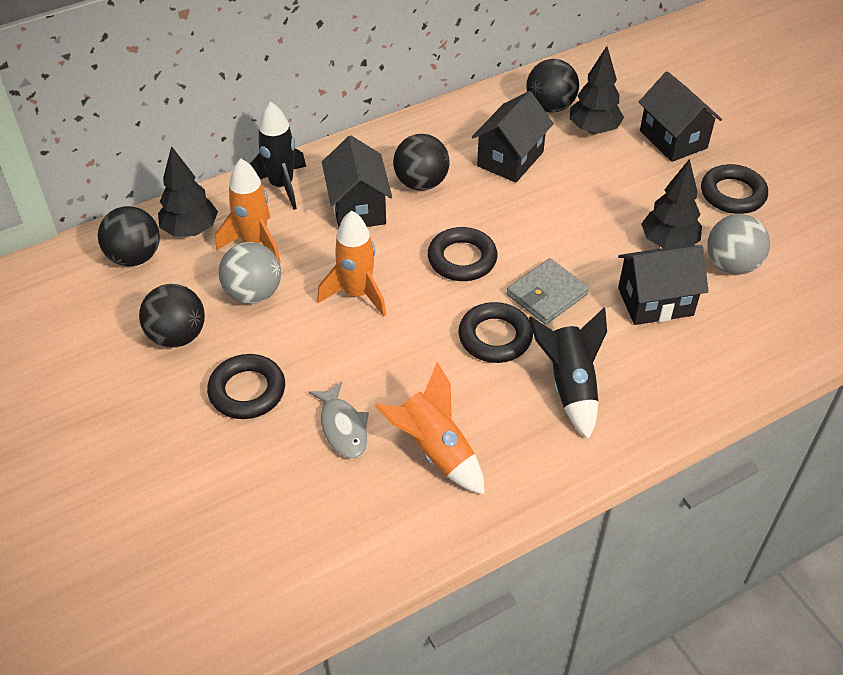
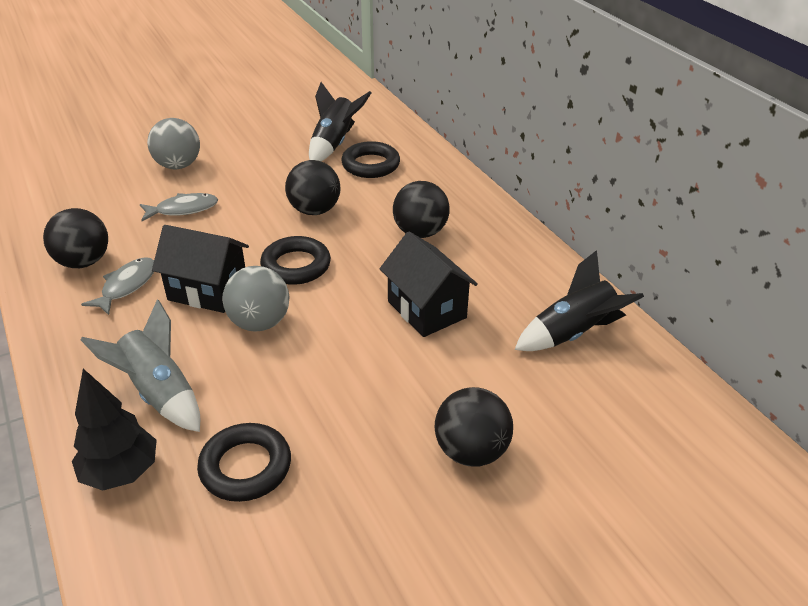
black house: 4 -> 2
black ring: 4 -> 3
black tree: 3 -> 1
grey fish: 1 -> 2
grey rocket: 0 -> 1
grey wallet: 1 -> 0
orange rocket: 3 -> 0

